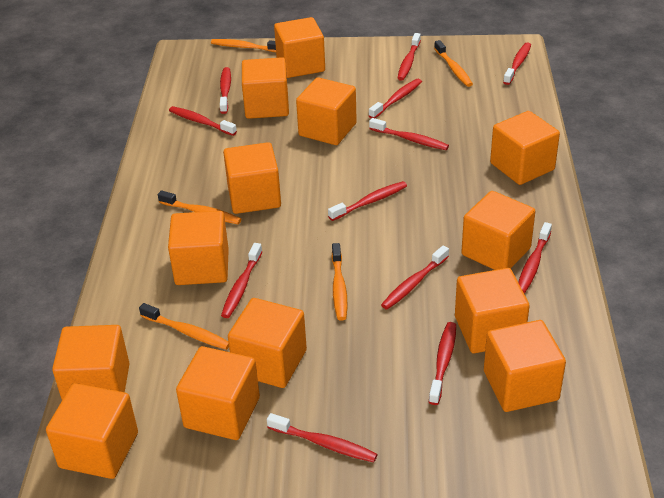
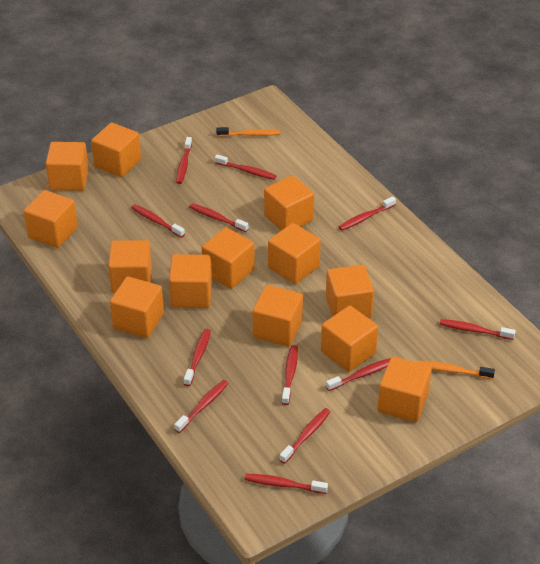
orange toothbrush: 5 -> 2

